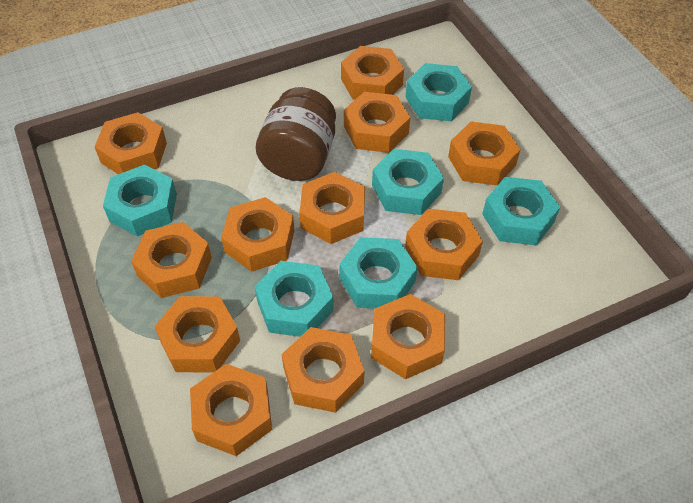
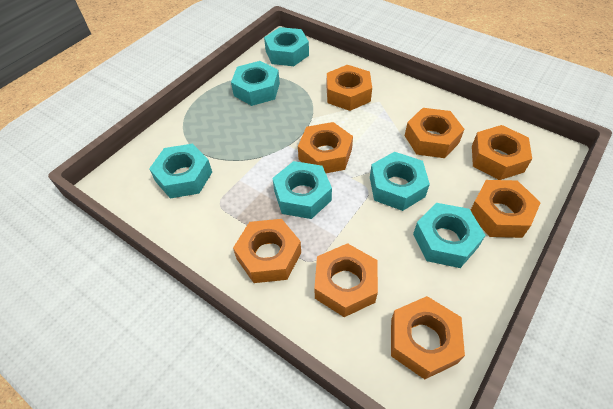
brown jar: 1 -> 0
orange nut: 12 -> 8

